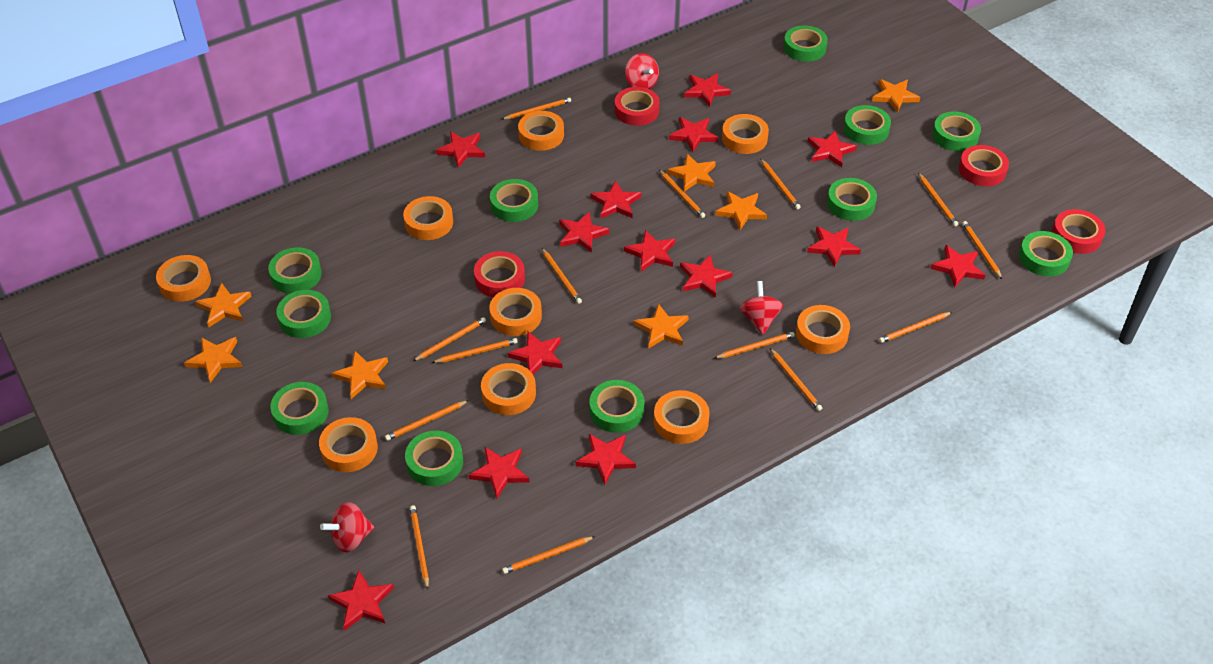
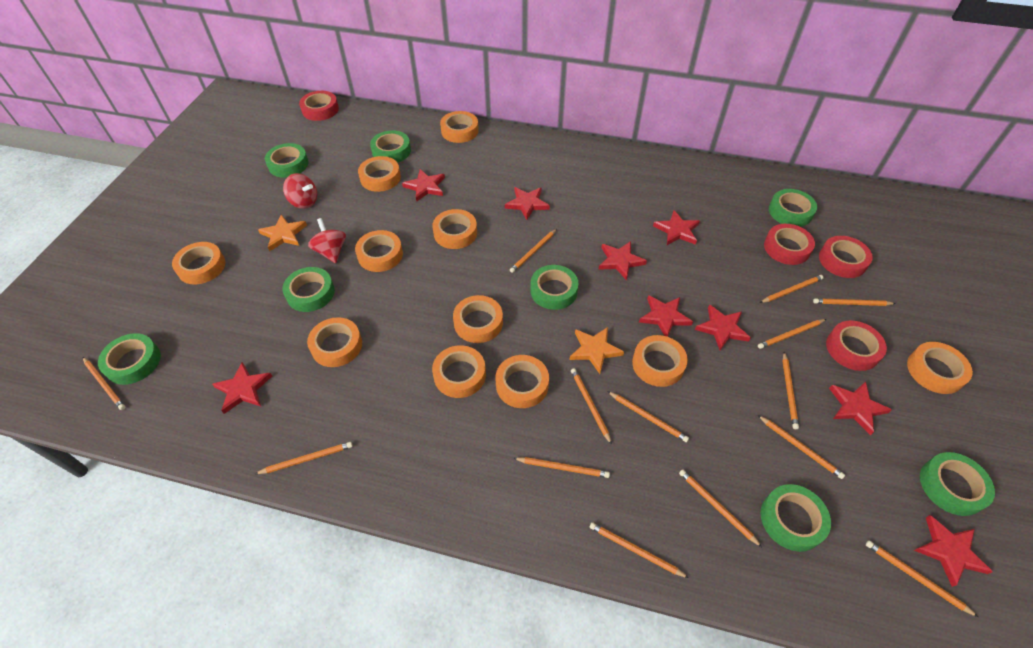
green tape: 11 -> 8
orange star: 7 -> 2
orange tape: 9 -> 11
red spinning top: 3 -> 2
red star: 14 -> 9

